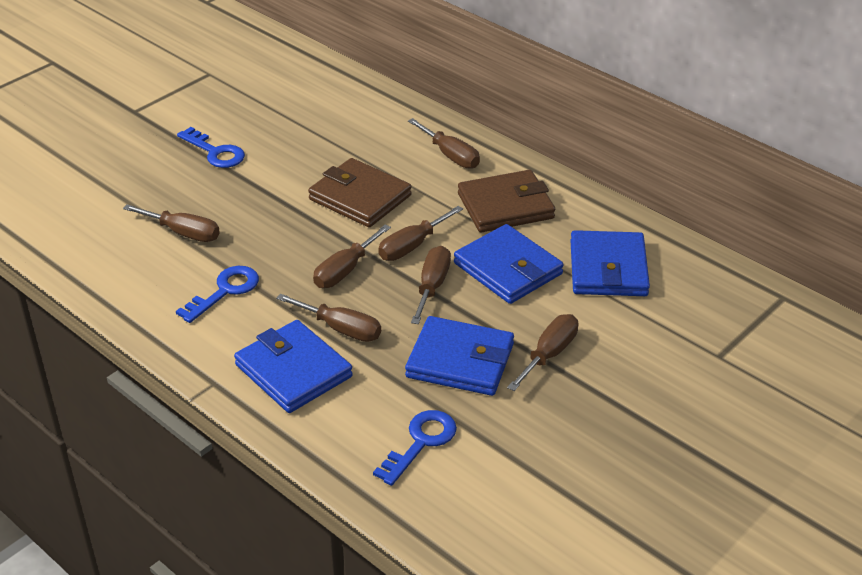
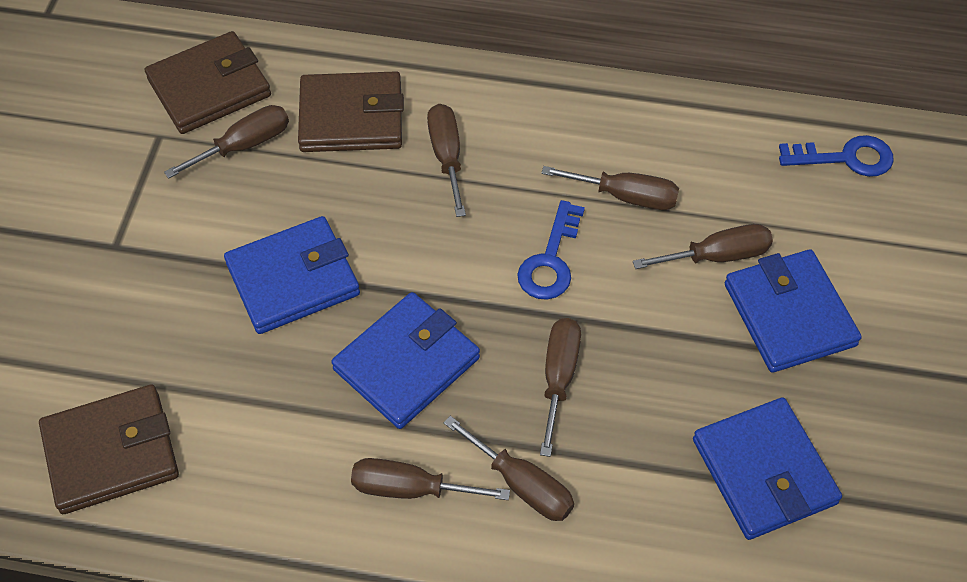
blue key: 3 -> 2
brown wallet: 2 -> 3

